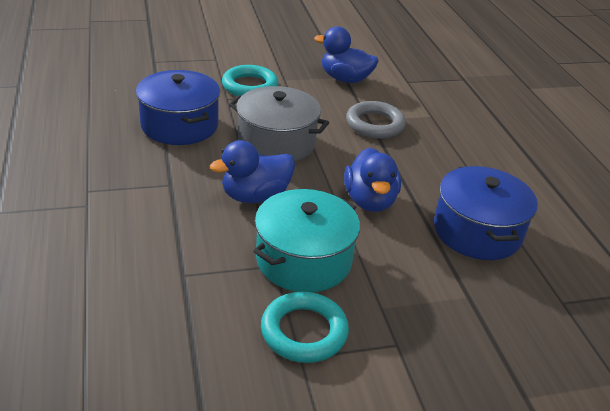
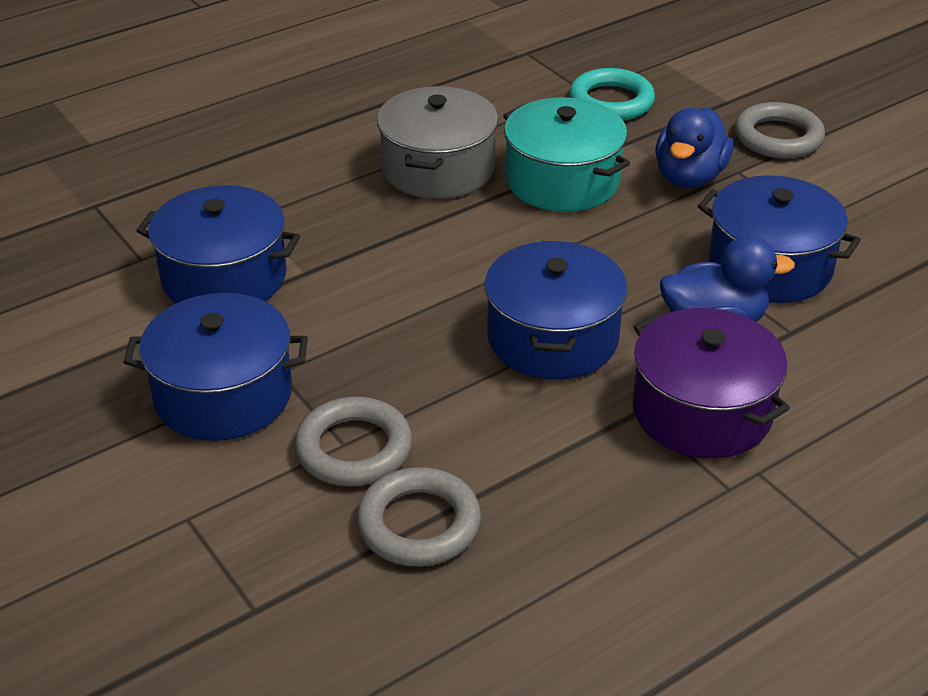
blue duck: 3 -> 2
blue pot: 2 -> 4
grey ring: 1 -> 3
purple pot: 0 -> 1
turquoise ring: 2 -> 1

